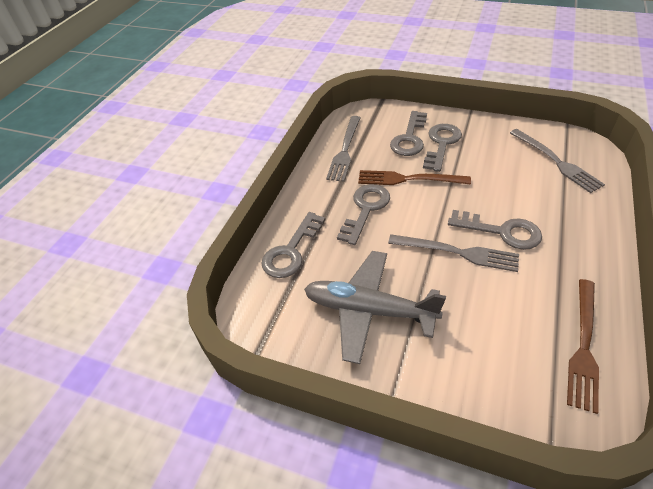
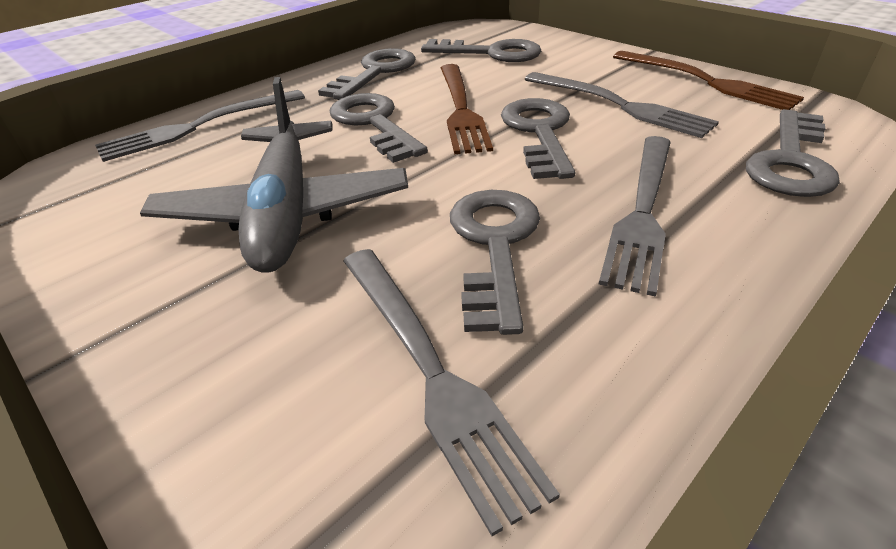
grey fork: 3 -> 4
grey key: 5 -> 6

